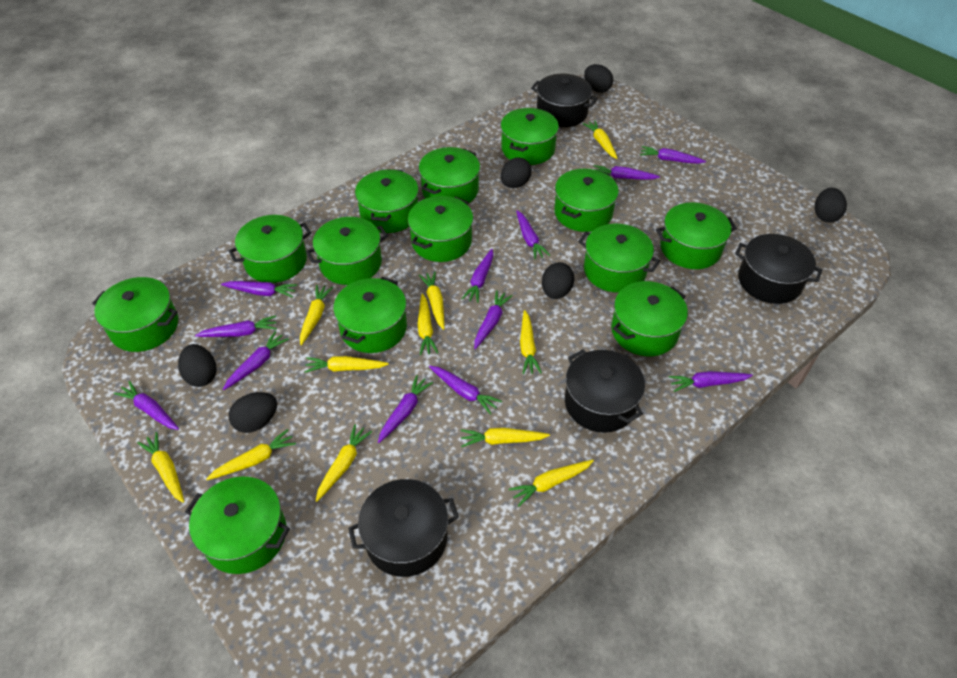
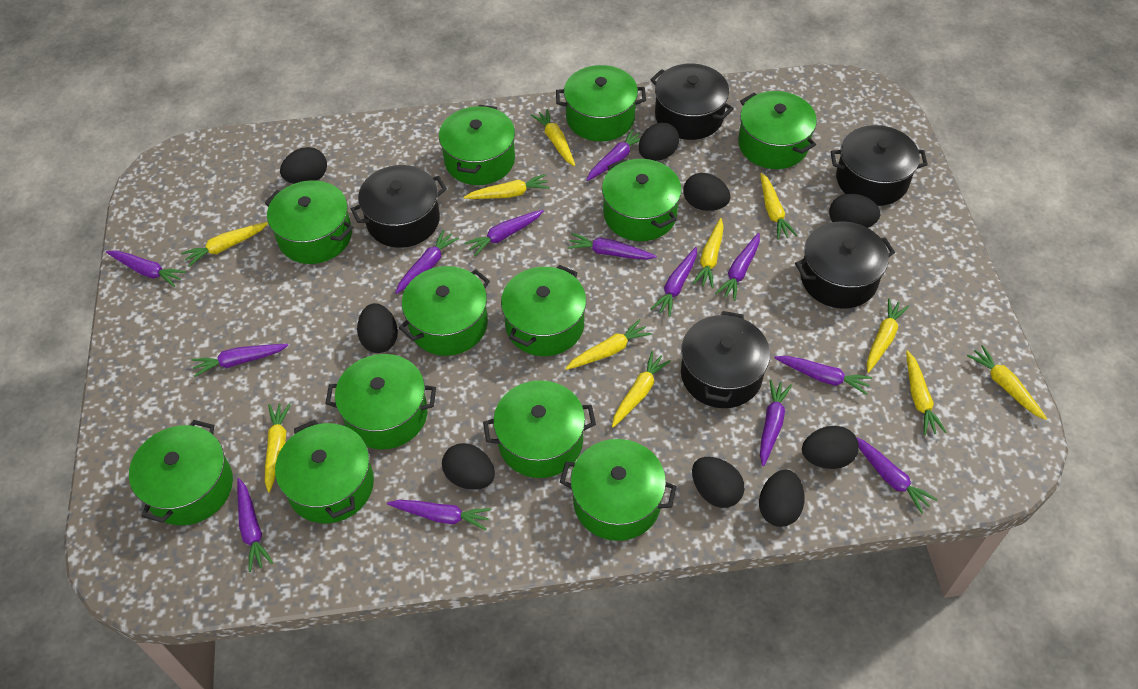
black egg: 6 -> 9
black pot: 4 -> 5
green pot: 13 -> 12
purple carrot: 12 -> 13

